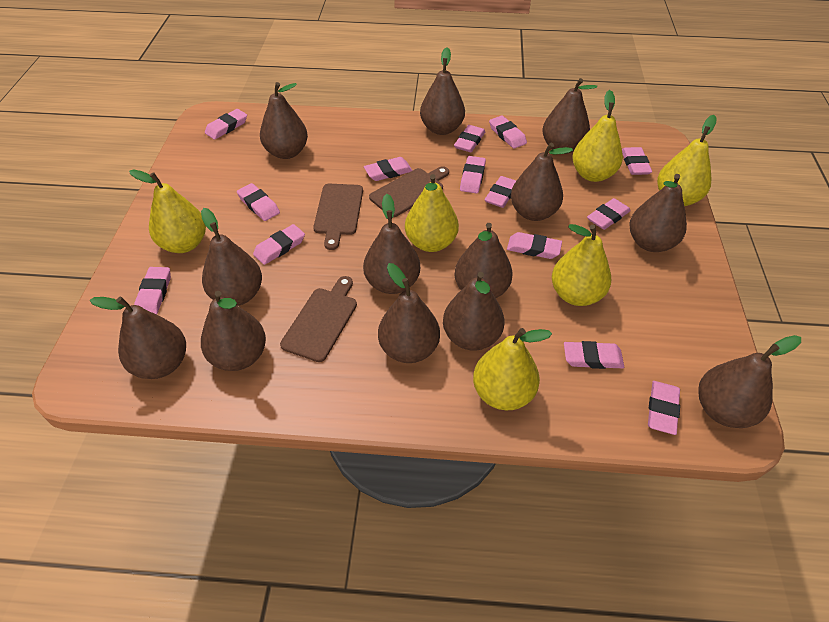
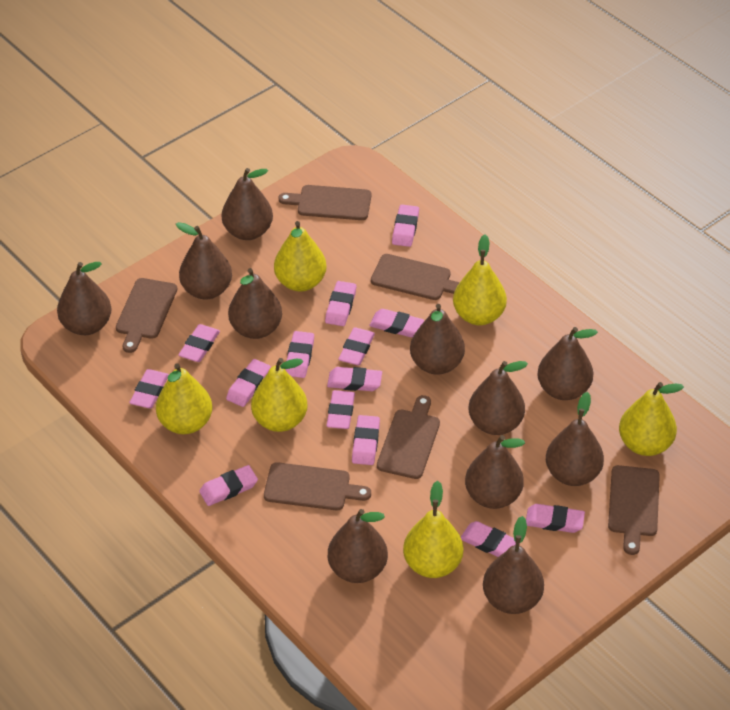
brown cutting board: 3 -> 6
brown pear: 13 -> 11

